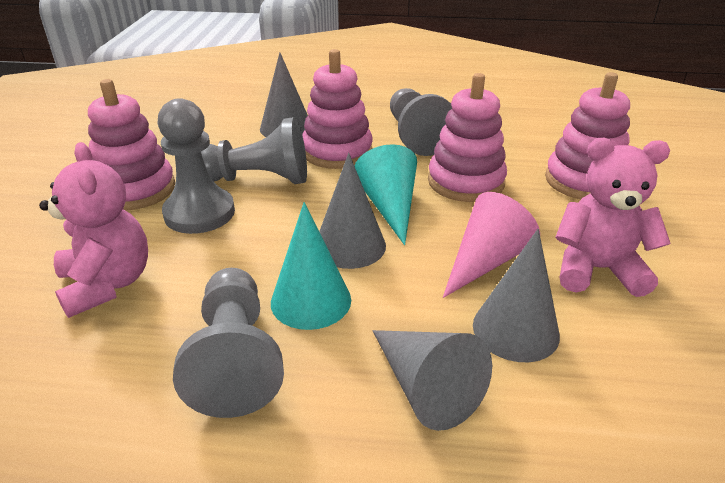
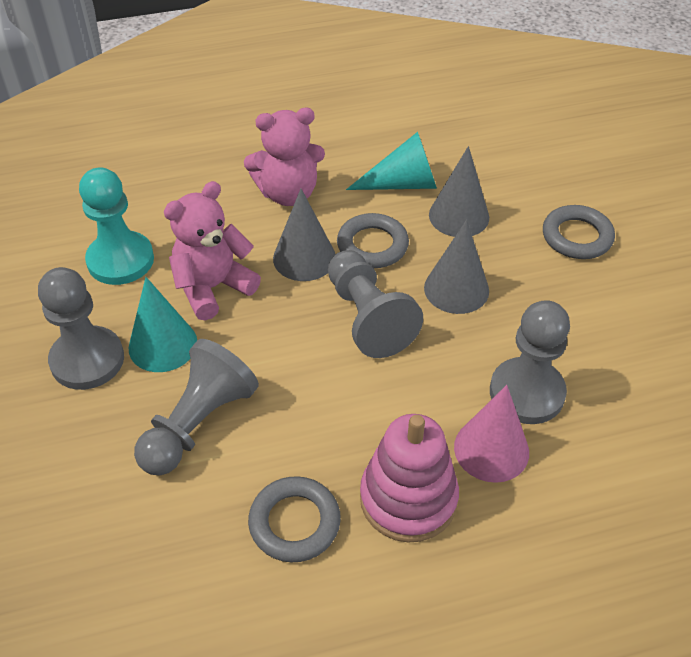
grey cone: 4 -> 3
grey ring: 0 -> 3
pink stacking toy: 4 -> 1
turquoise pawn: 0 -> 1

